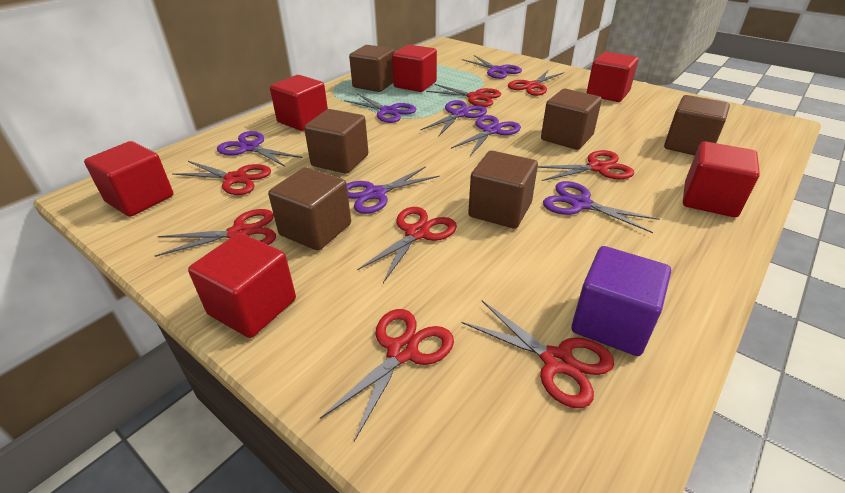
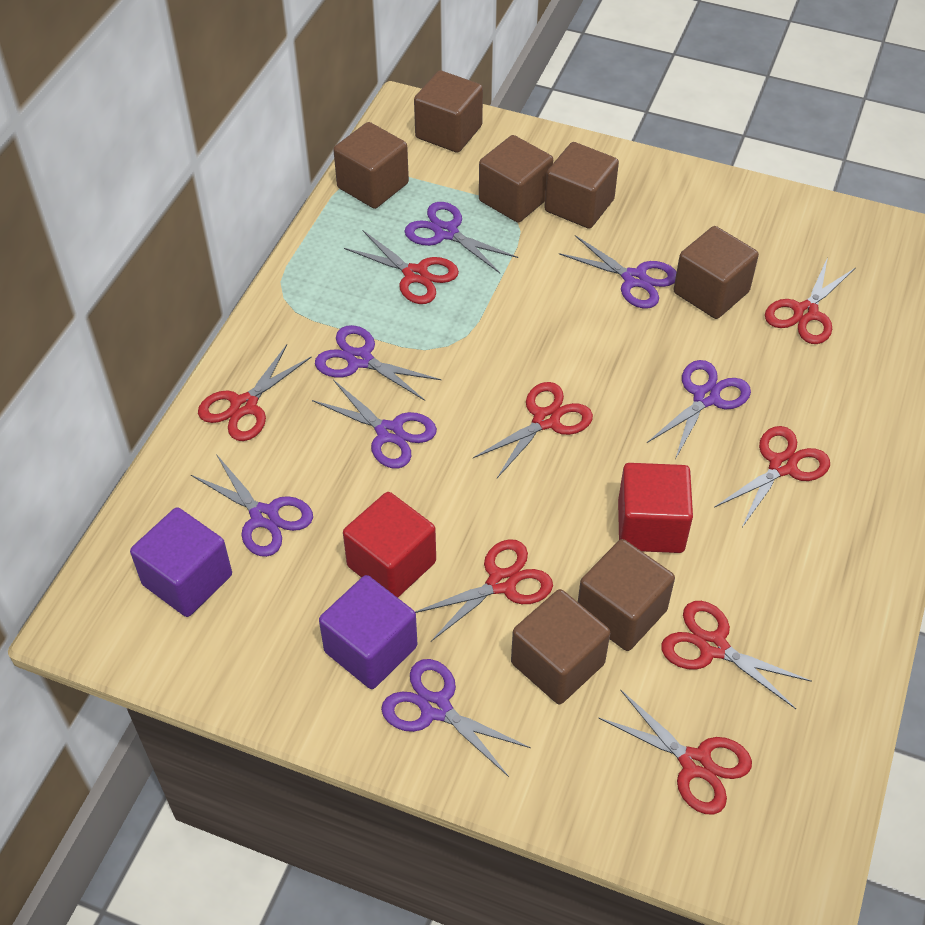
brown cube: 6 -> 7
purple cube: 1 -> 2
red cube: 6 -> 2

